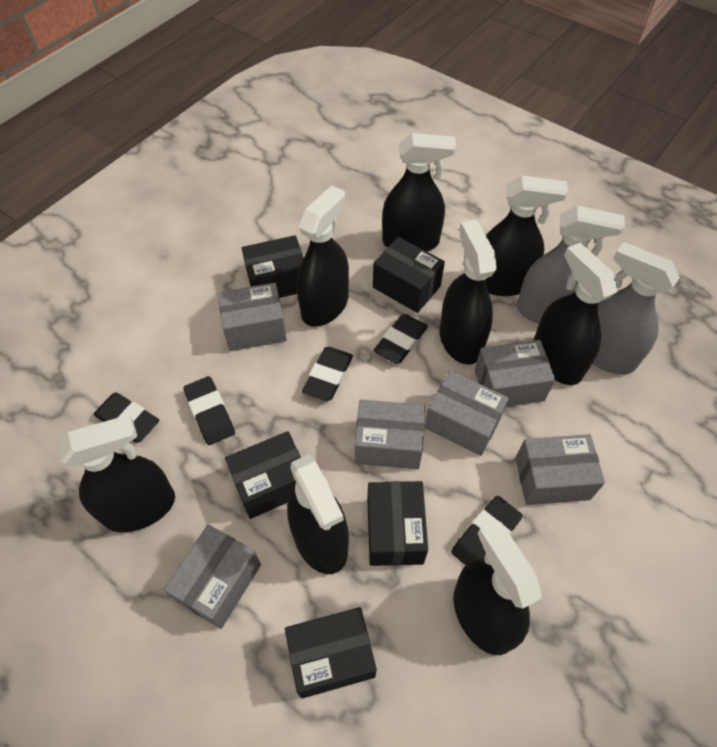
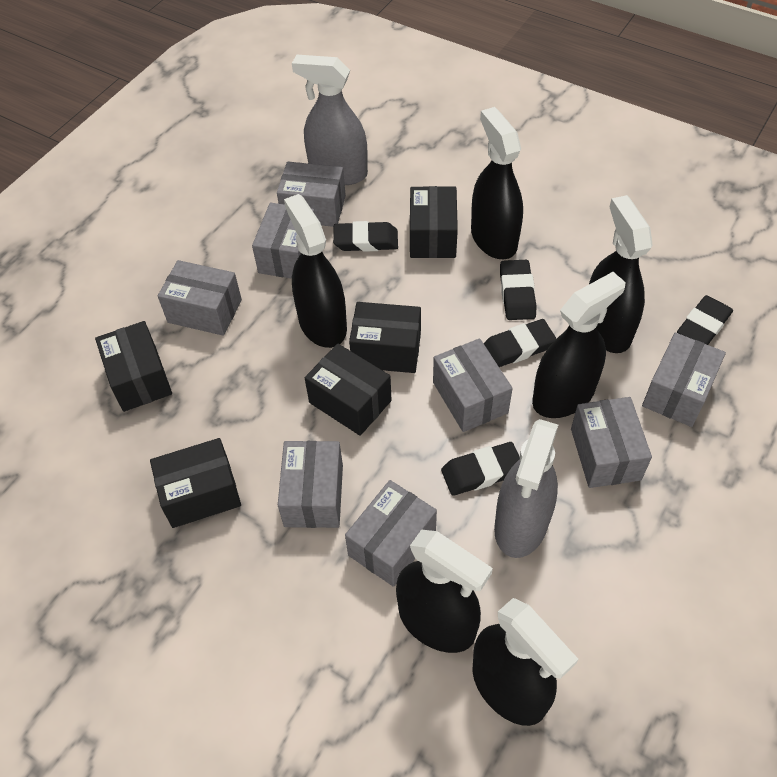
black spray bottle: 8 -> 6
grey box: 6 -> 8

